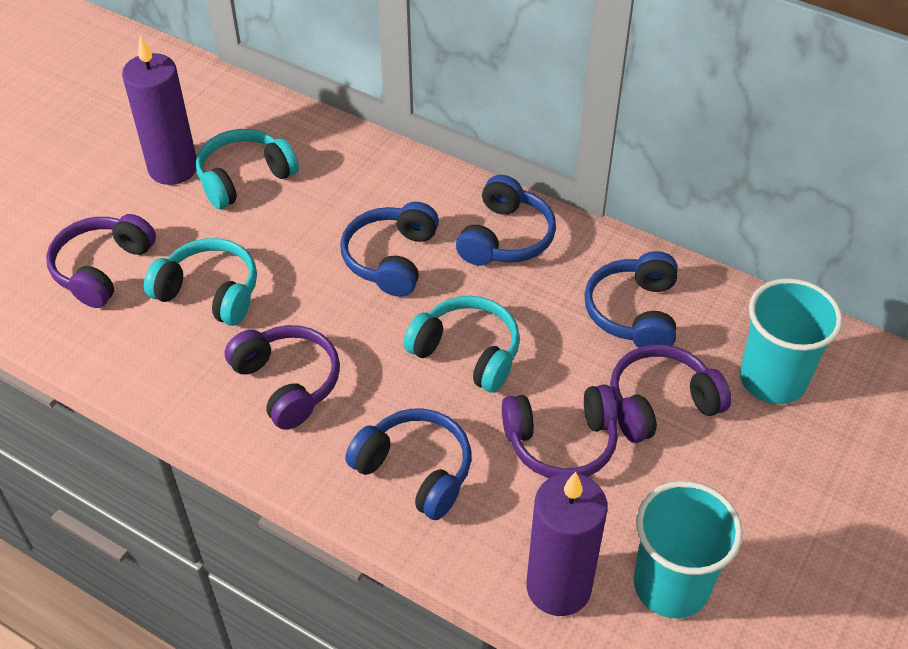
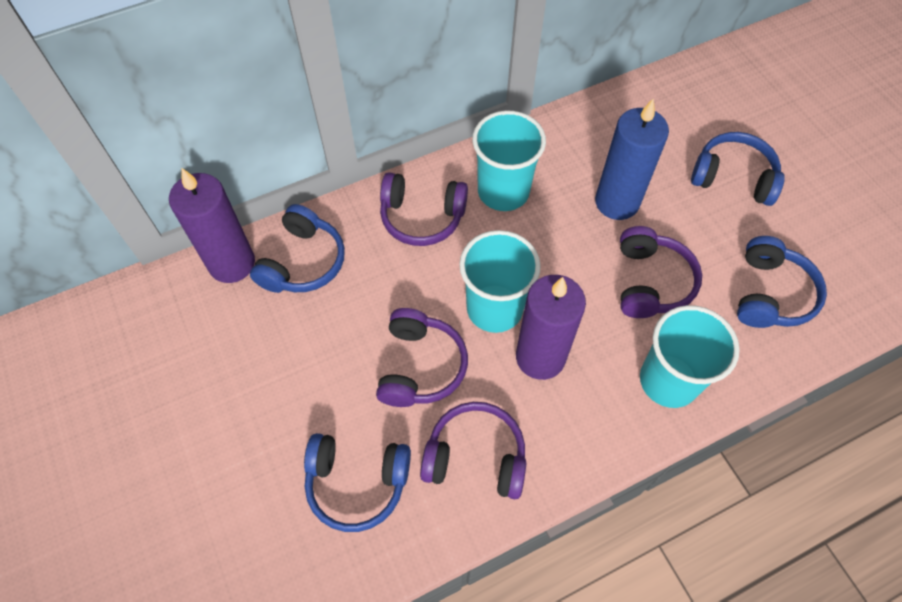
blue candle: 0 -> 1
turquoise cup: 2 -> 3
turquoise headphones: 3 -> 0

